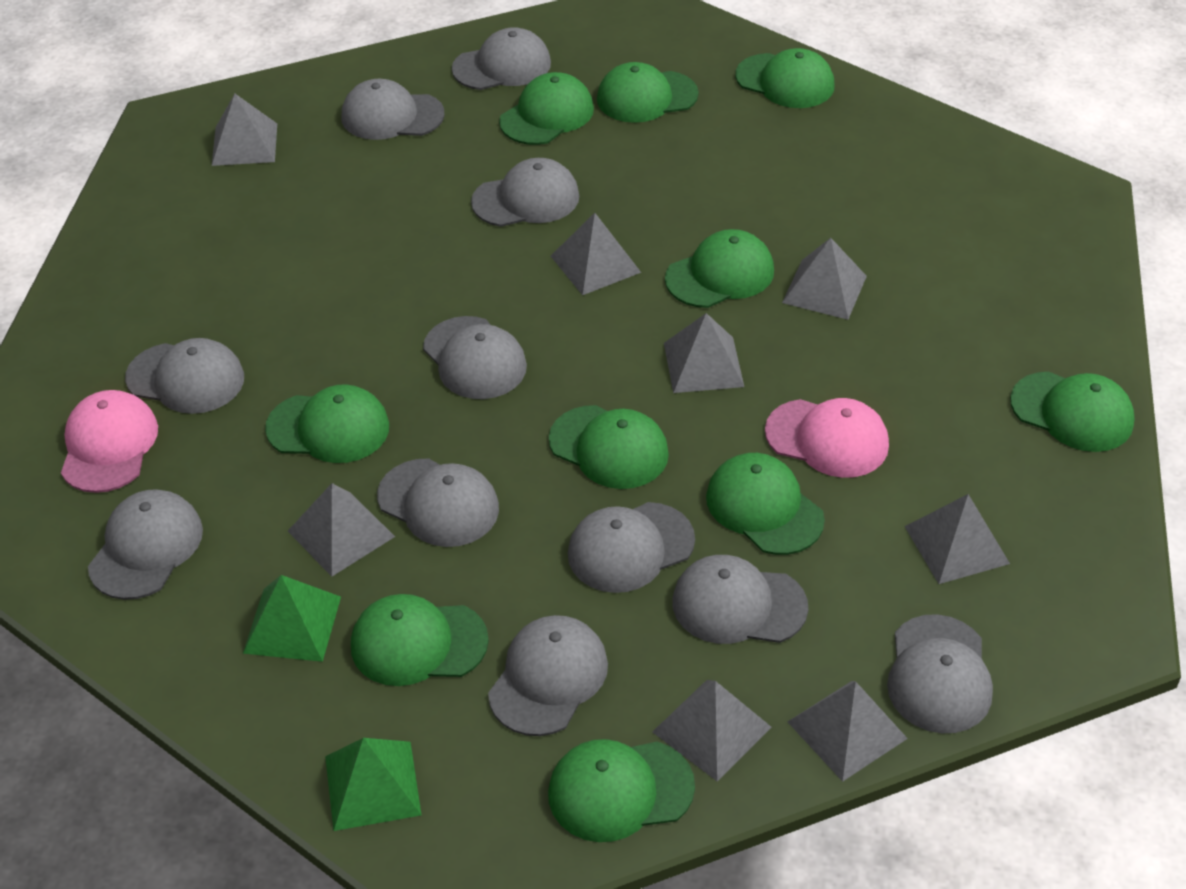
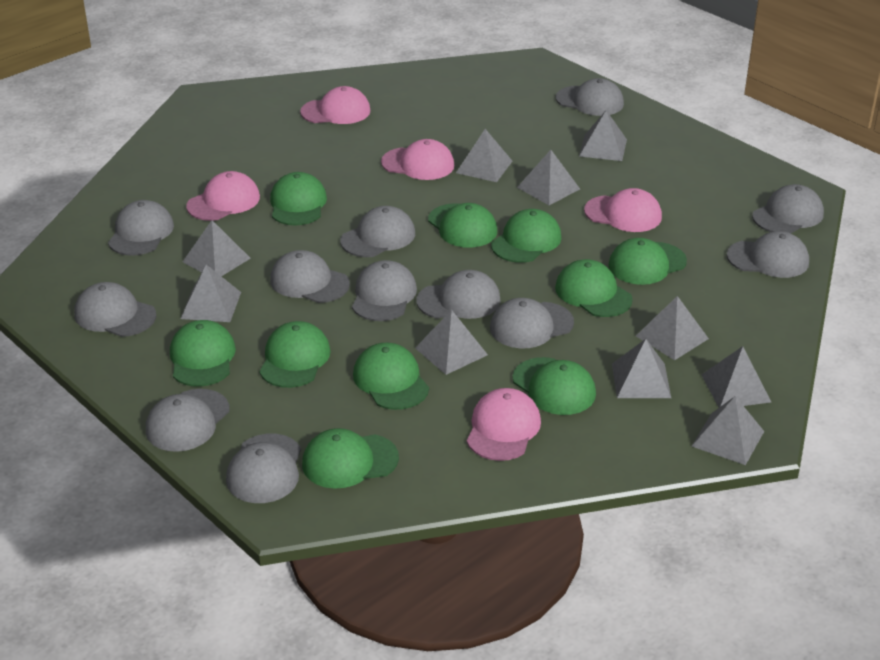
green pyramid: 2 -> 0
grey cap: 11 -> 12
grey pyramid: 8 -> 10
pink cap: 2 -> 5

